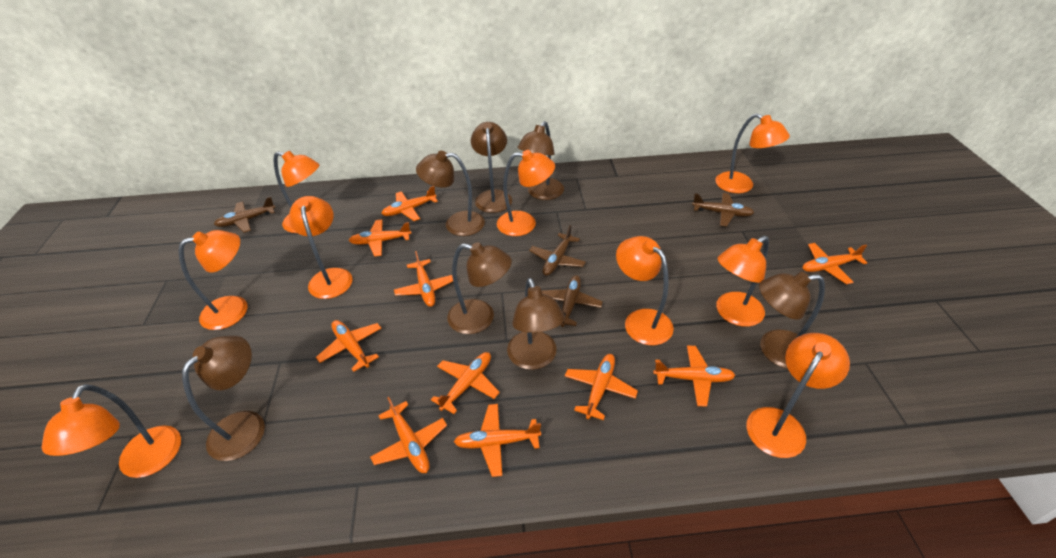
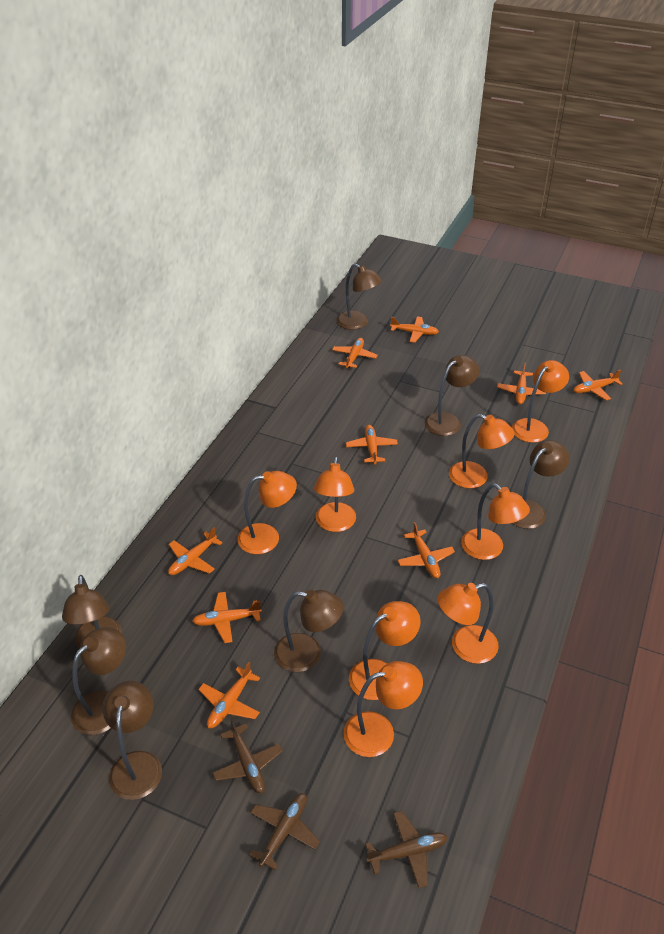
brown plane: 4 -> 3
orange lamp: 9 -> 8
orange plane: 10 -> 9

